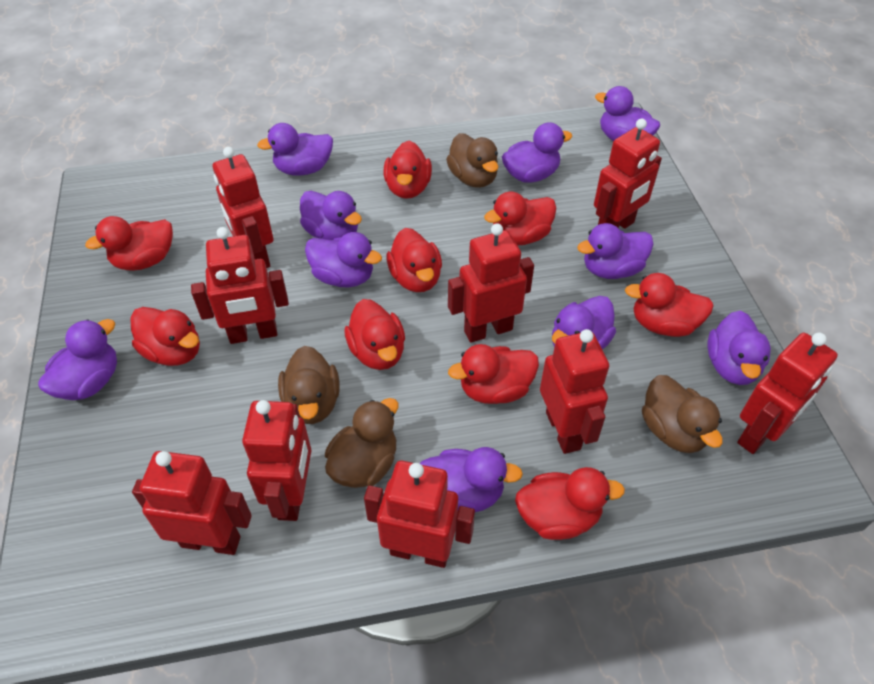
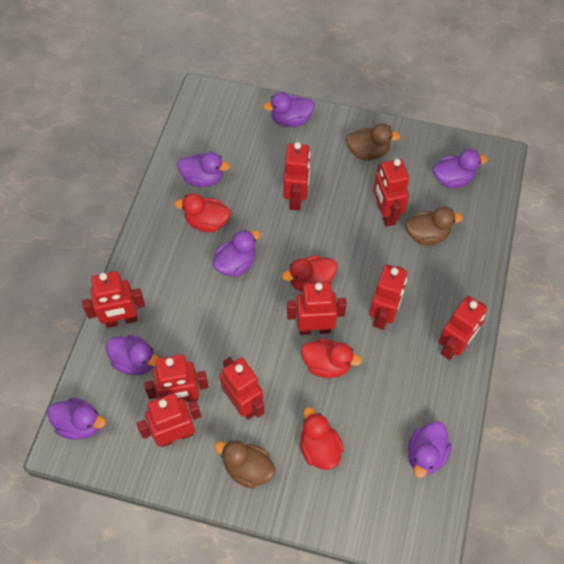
brown duck: 4 -> 3
purple duck: 10 -> 7
red duck: 9 -> 4

